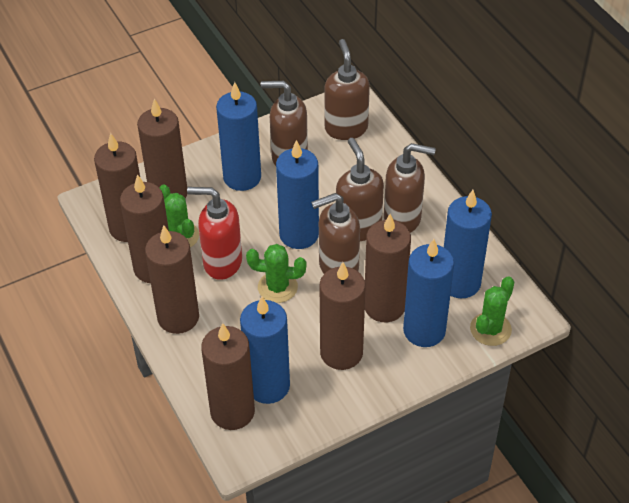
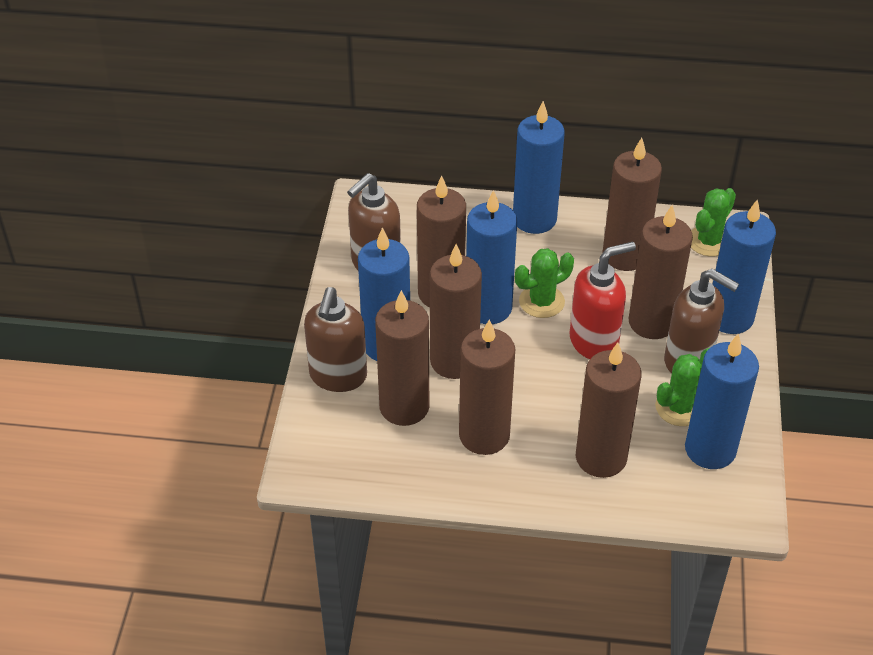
brown soap dispenser: 5 -> 3

